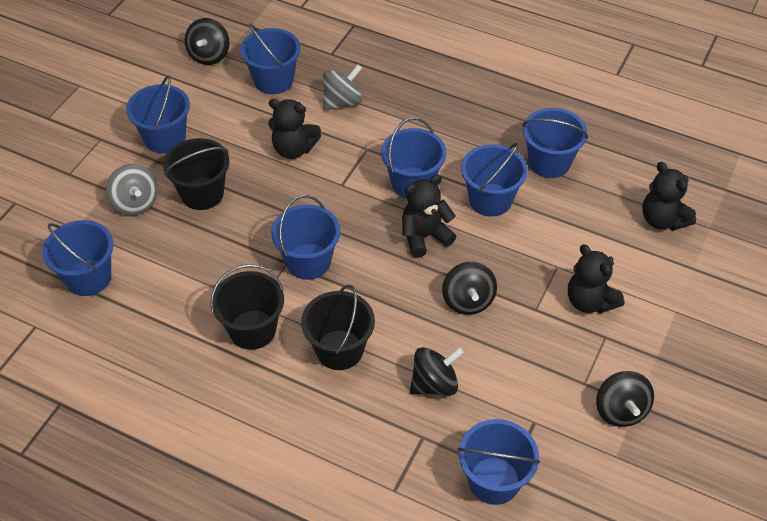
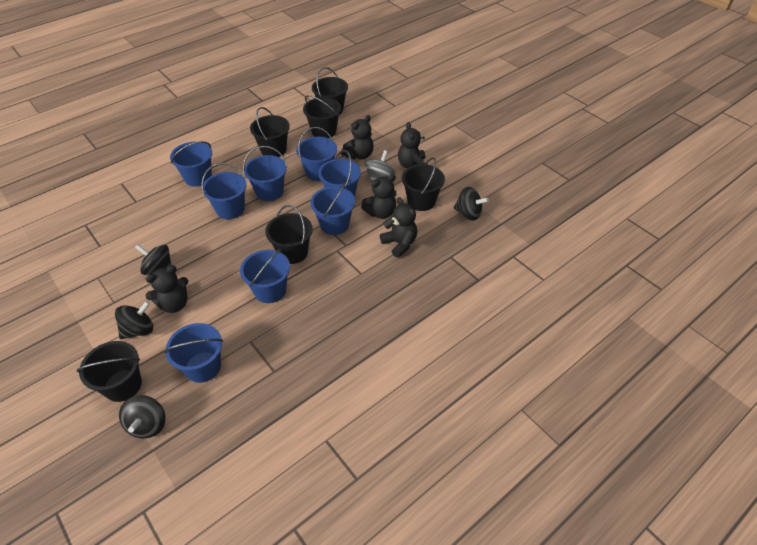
black bucket: 3 -> 6
black teddy bear: 4 -> 5
grey spinning top: 2 -> 1

